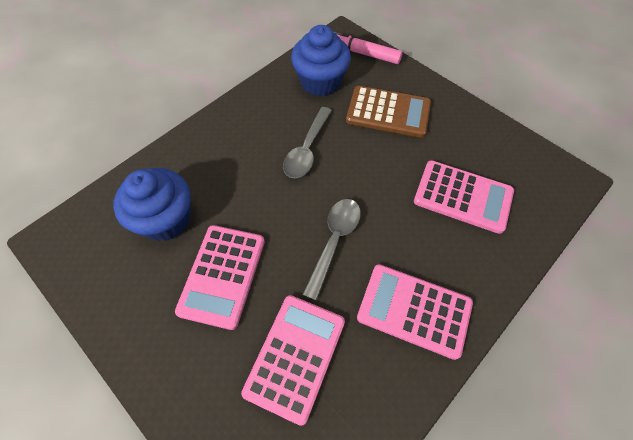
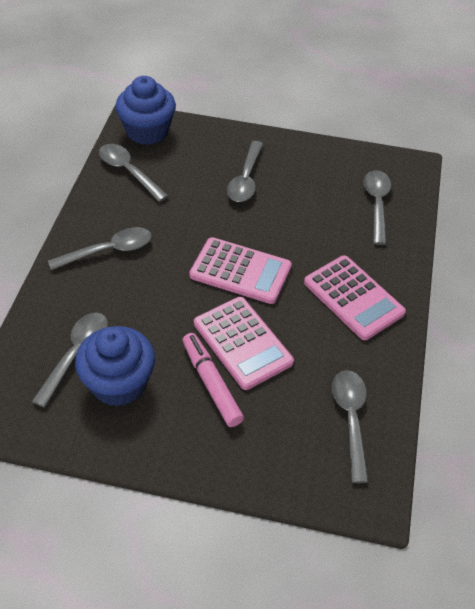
brown calculator: 1 -> 0
grey spoon: 2 -> 6
pink calculator: 4 -> 3

